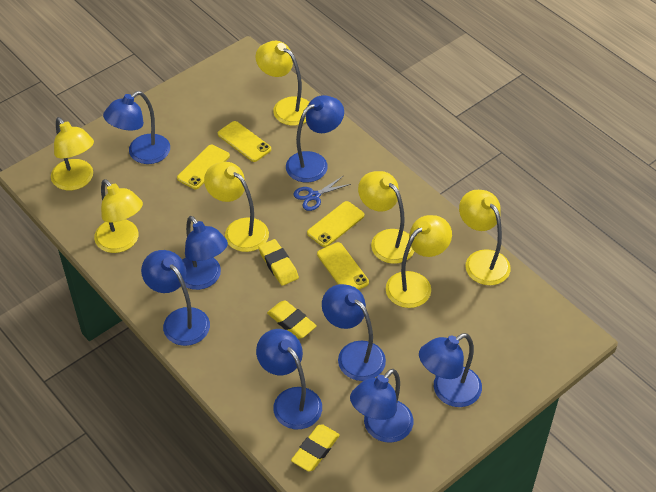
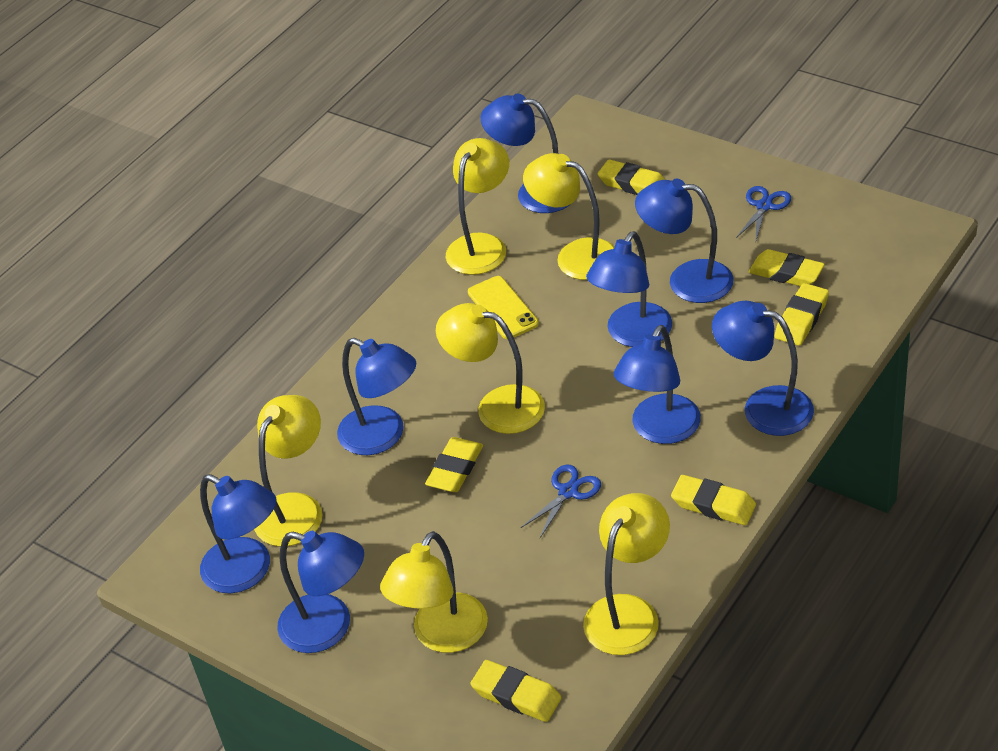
blue scissors: 1 -> 2
yellow eraser: 3 -> 6
yellow lamp: 7 -> 6
yellow phone: 4 -> 1

